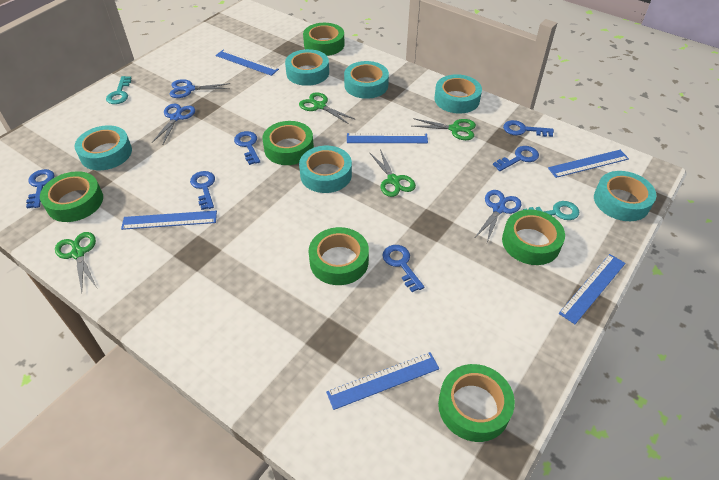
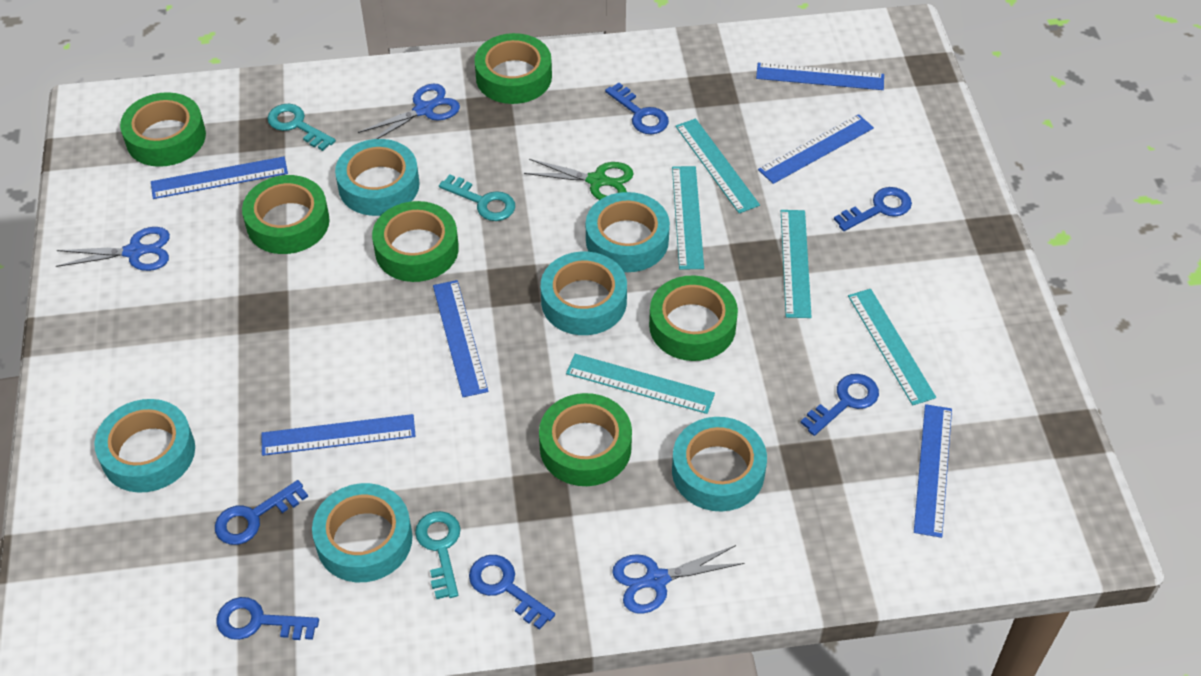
green scissors: 4 -> 1
turquoise key: 2 -> 3
turquoise ruler: 0 -> 5

